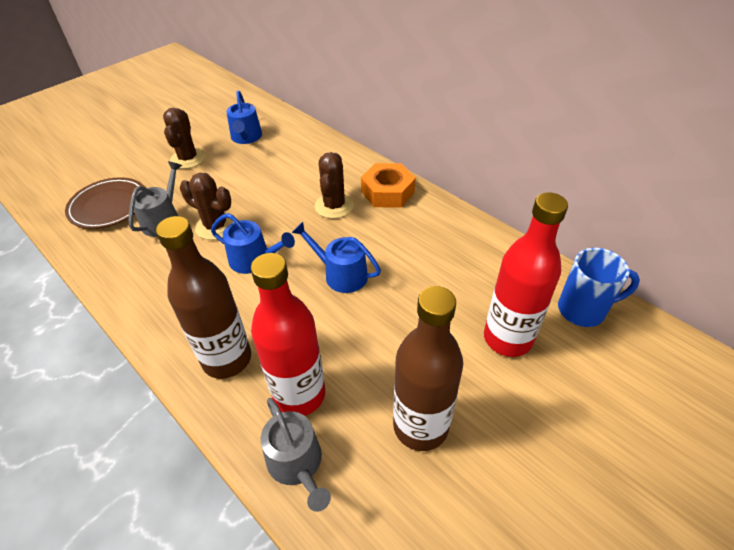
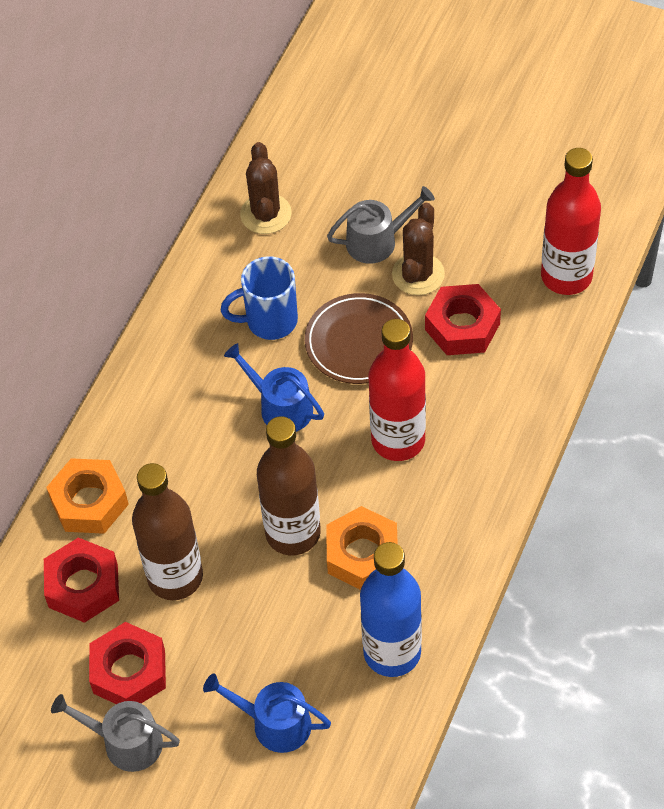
blue bottle: 0 -> 1
blue watering can: 3 -> 2
brown cactus: 3 -> 2
orange nut: 1 -> 2
red nut: 0 -> 3

